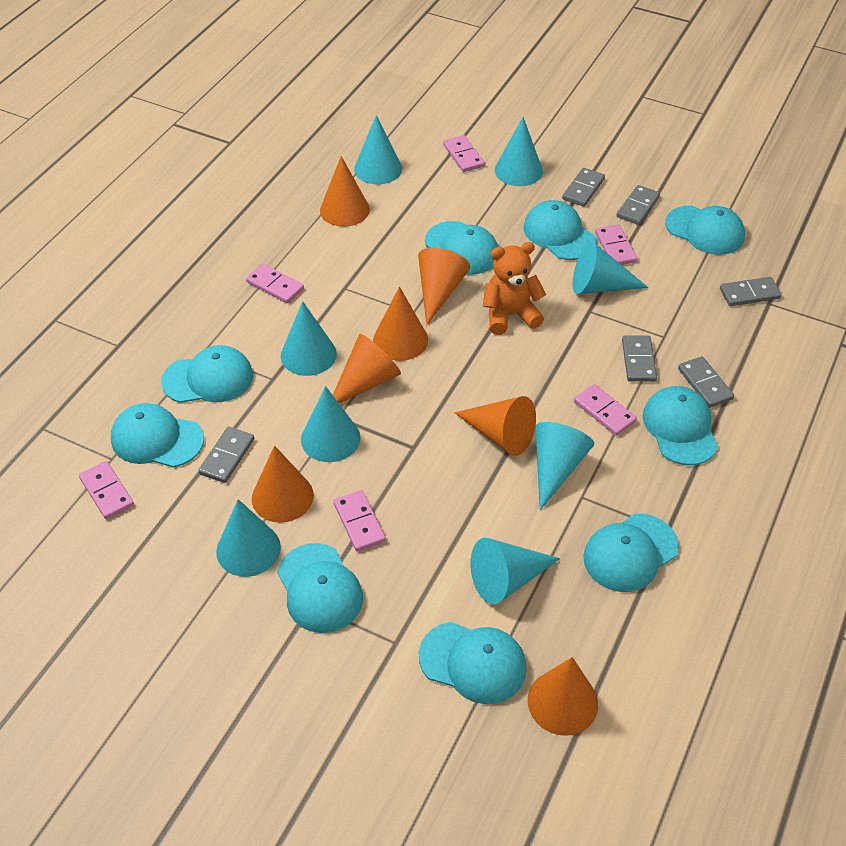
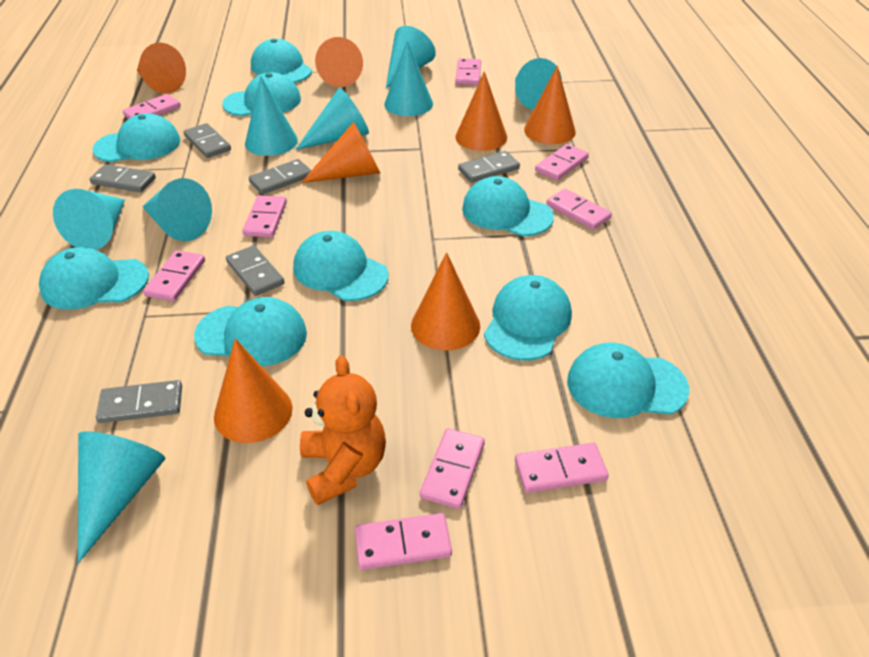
pink domino: 6 -> 9

